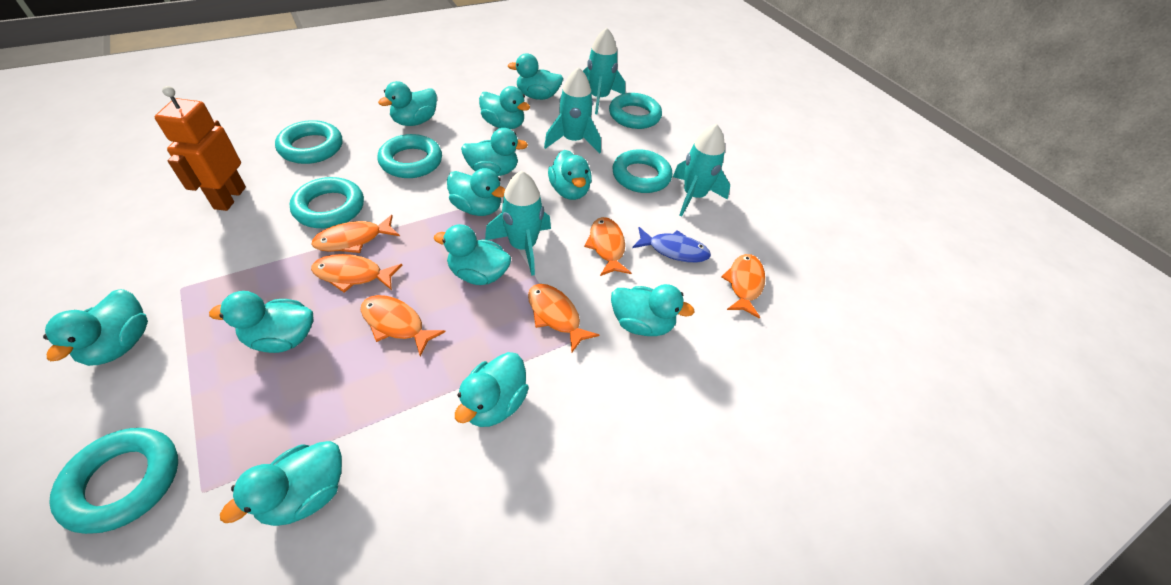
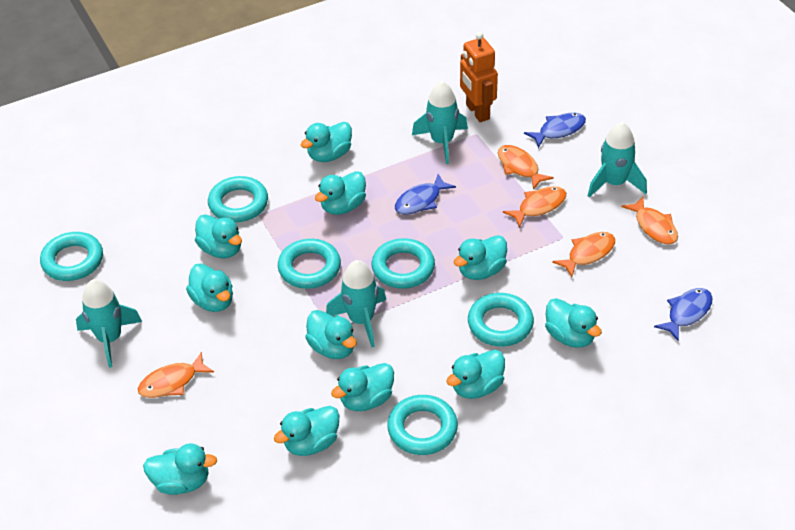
blue fish: 1 -> 3
orange fish: 6 -> 5
turquoise duck: 12 -> 11

